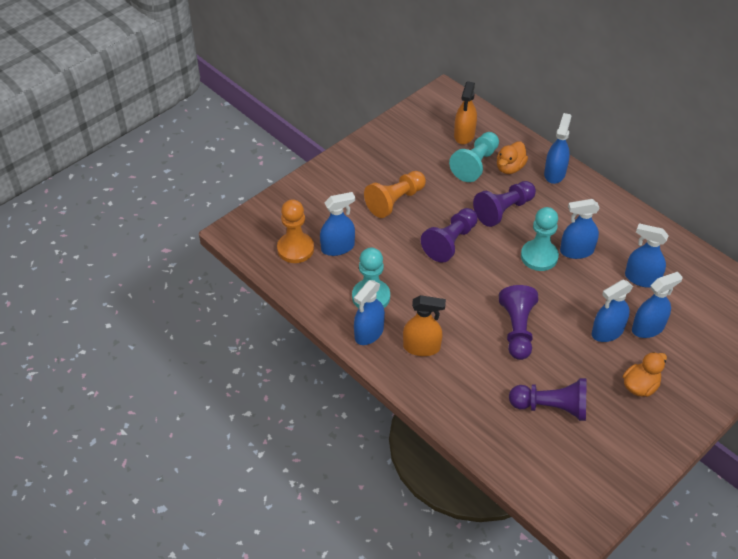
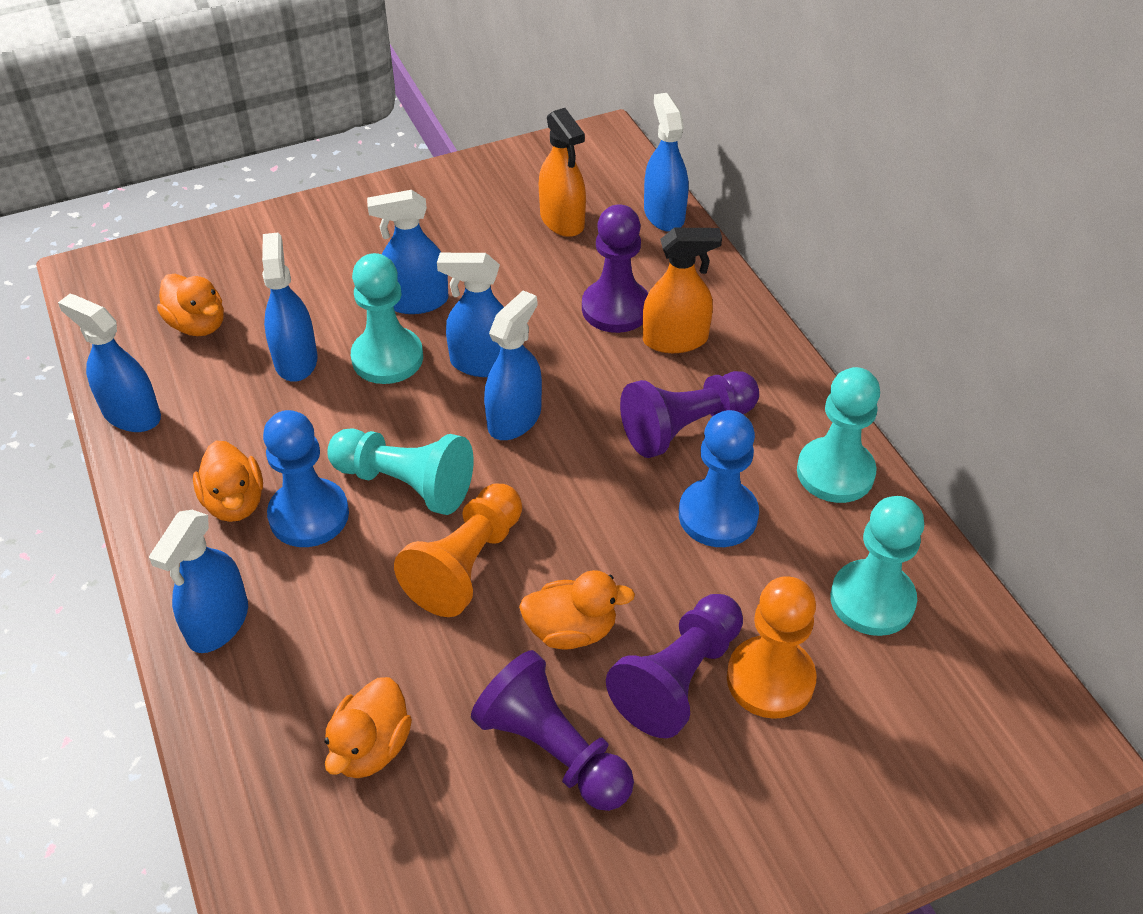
blue pawn: 0 -> 2
orange duck: 2 -> 4
turquoise pawn: 3 -> 4

